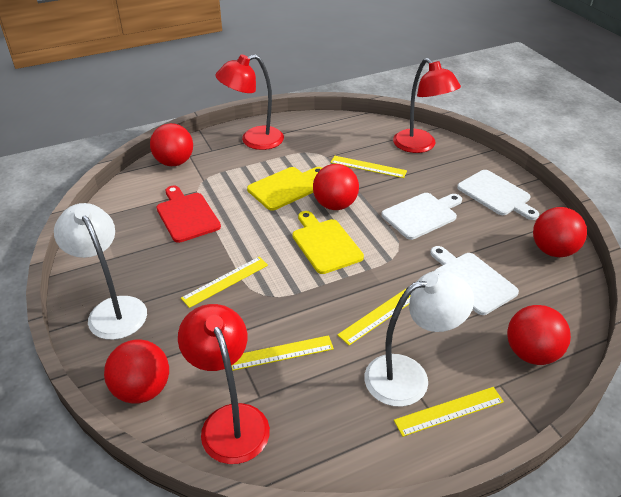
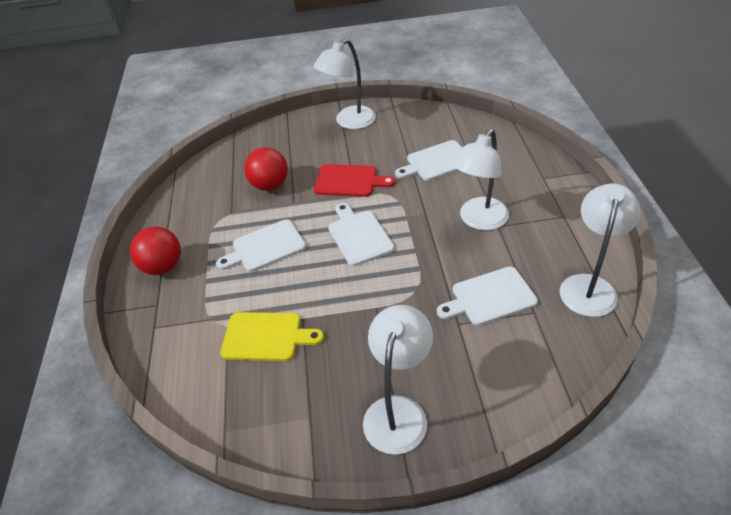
red ball: 5 -> 2
red lamp: 3 -> 0
white cutting board: 3 -> 4
white lamp: 2 -> 4
yellow cutting board: 2 -> 1
yellow ruler: 5 -> 0

